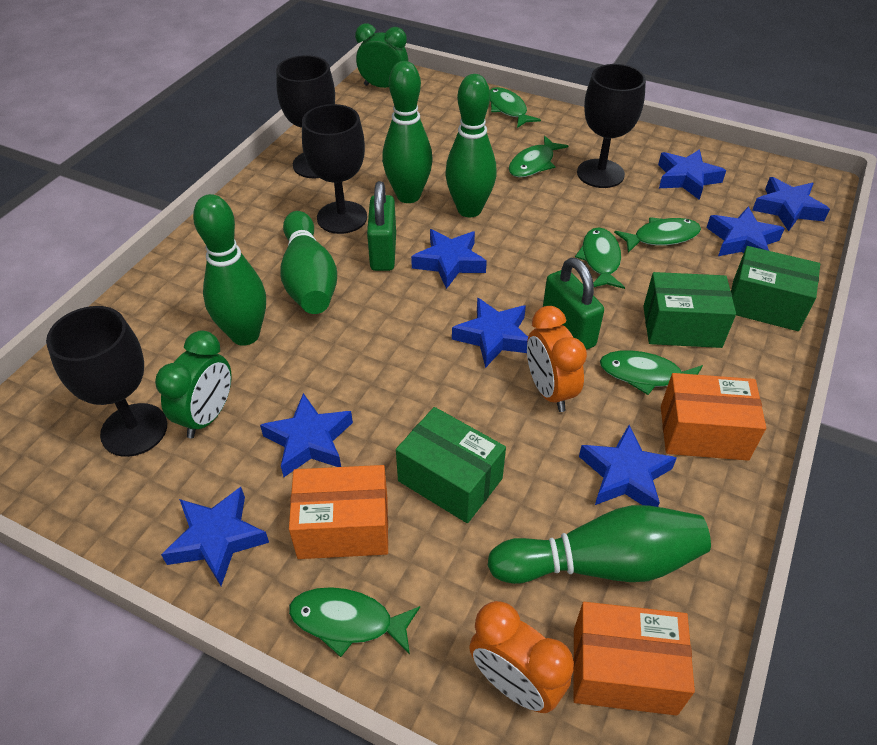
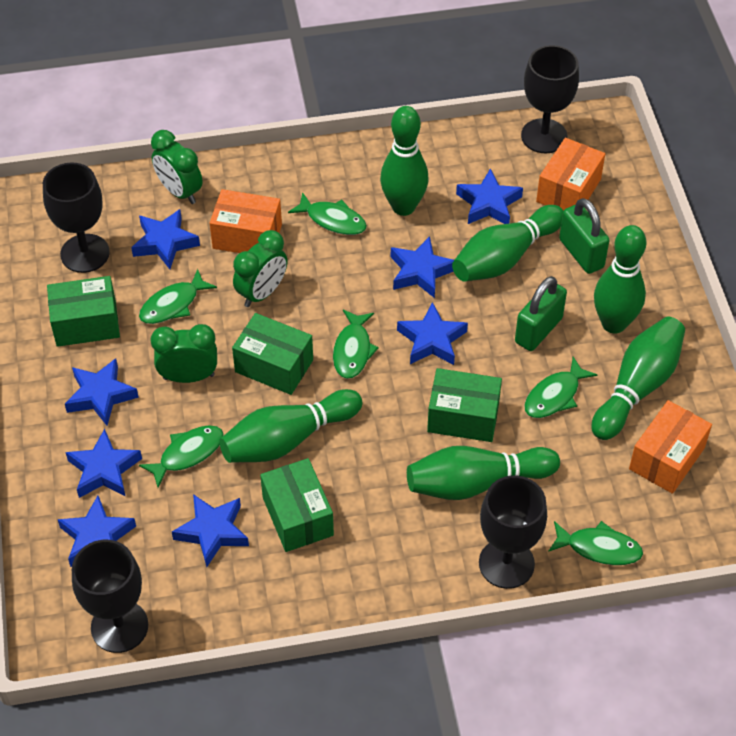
green bowling pin: 5 -> 6
green box: 3 -> 4
green clock: 2 -> 3
orange clock: 2 -> 0

